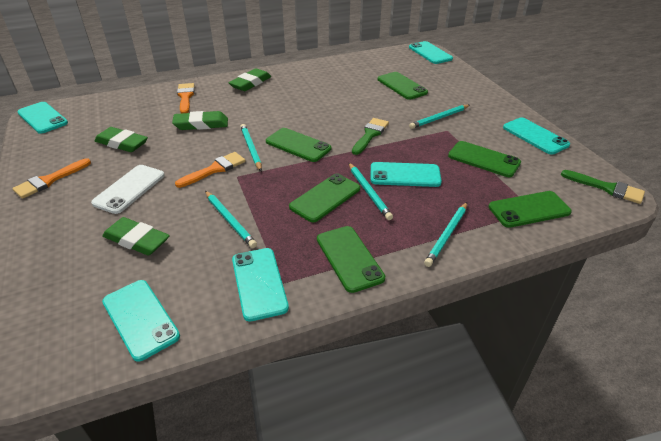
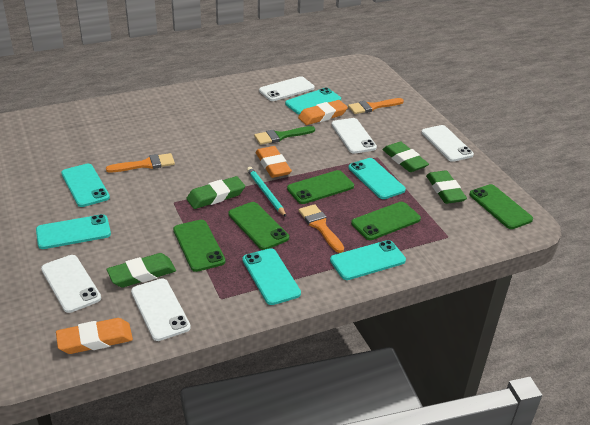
green brush: 2 -> 1
green phone: 6 -> 5
orange eraser: 0 -> 3
turquoise pencil: 5 -> 1
white phone: 1 -> 5

